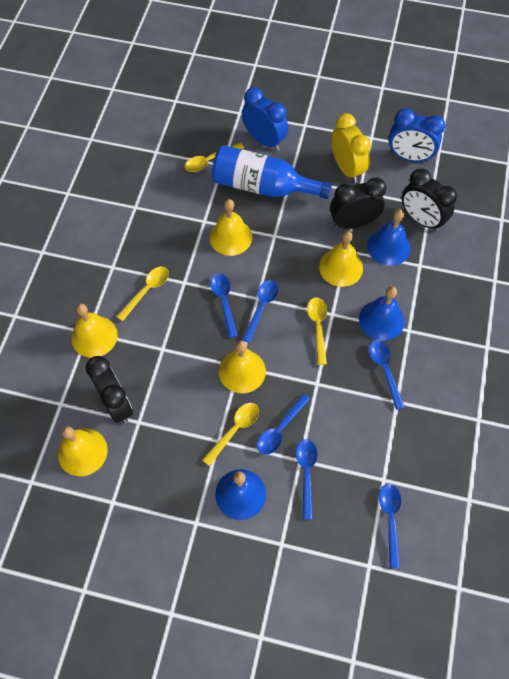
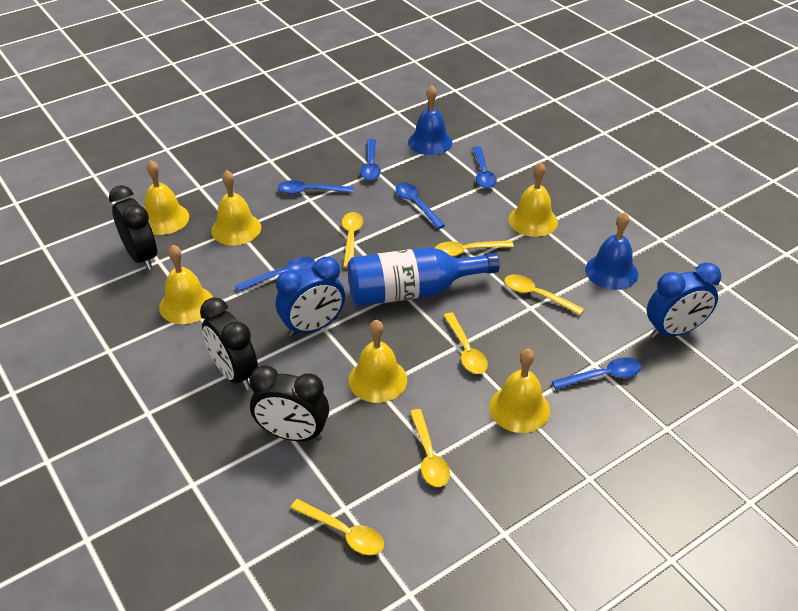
blue bell: 3 -> 2
yellow bell: 5 -> 6
yellow clock: 1 -> 0
yellow spoon: 4 -> 6

